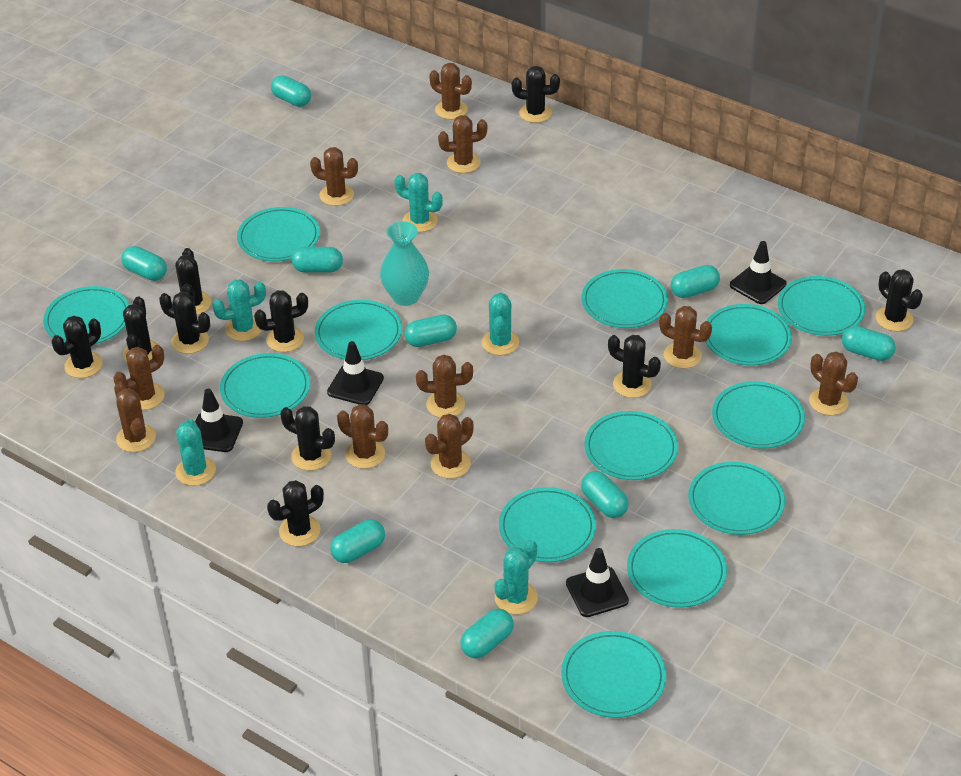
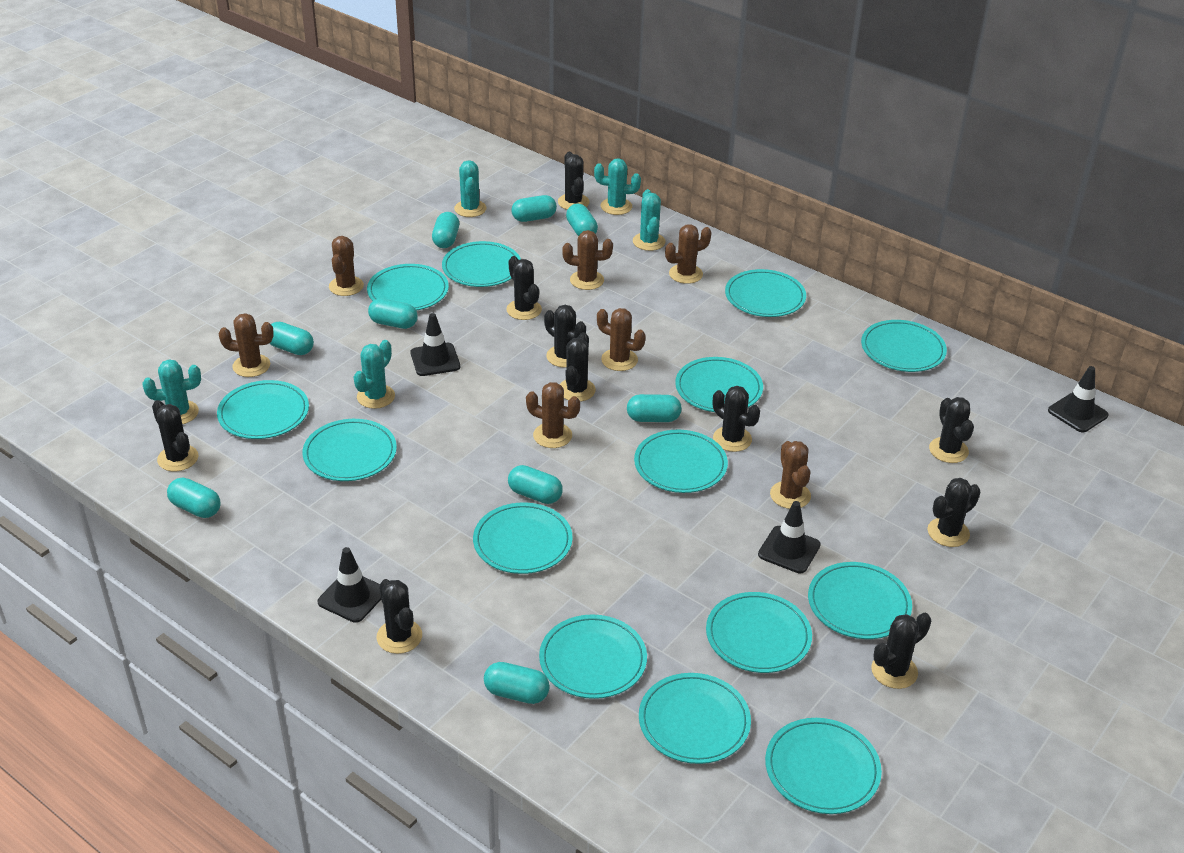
brown cactus: 10 -> 7
turquoise plate: 13 -> 14
turquoise vase: 1 -> 0

